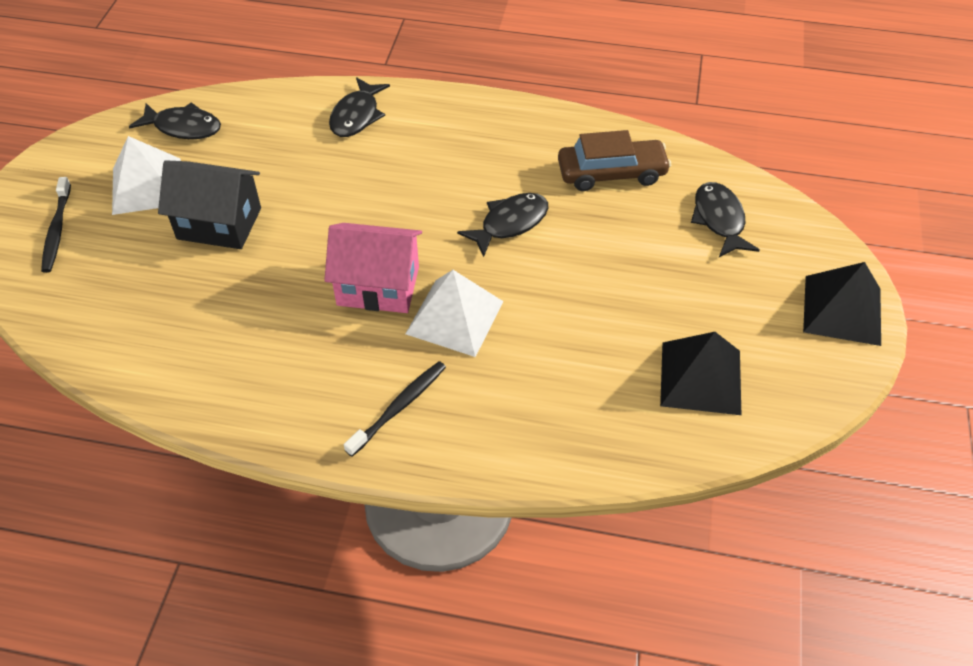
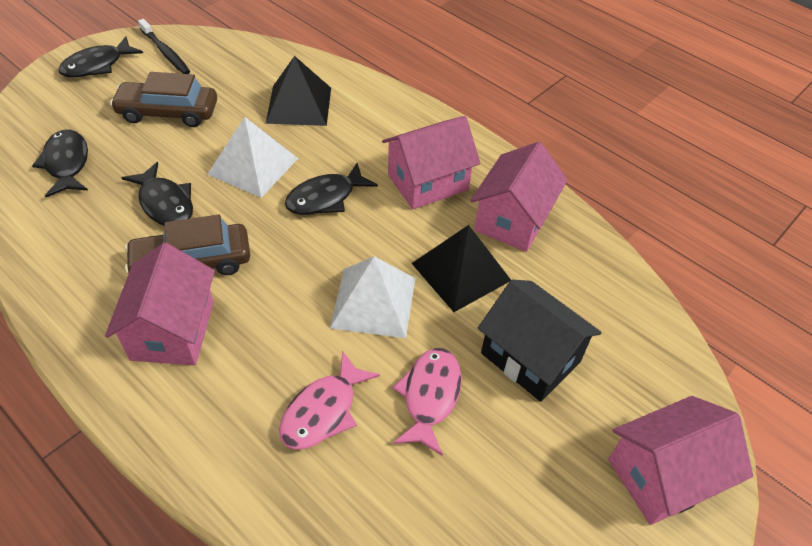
black toothbrush: 2 -> 1
brown car: 1 -> 2
pink fish: 0 -> 2
pink house: 1 -> 4

